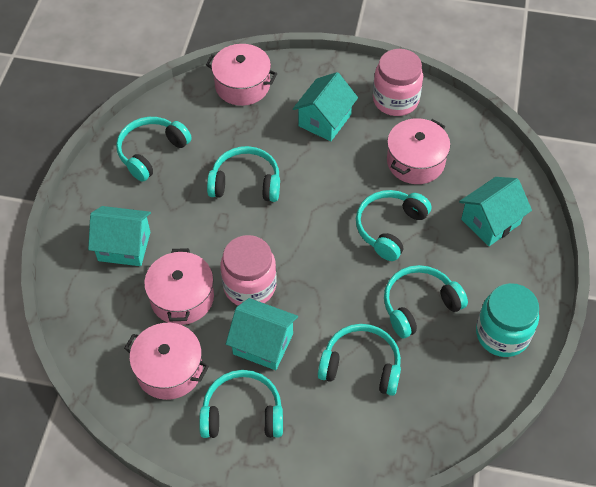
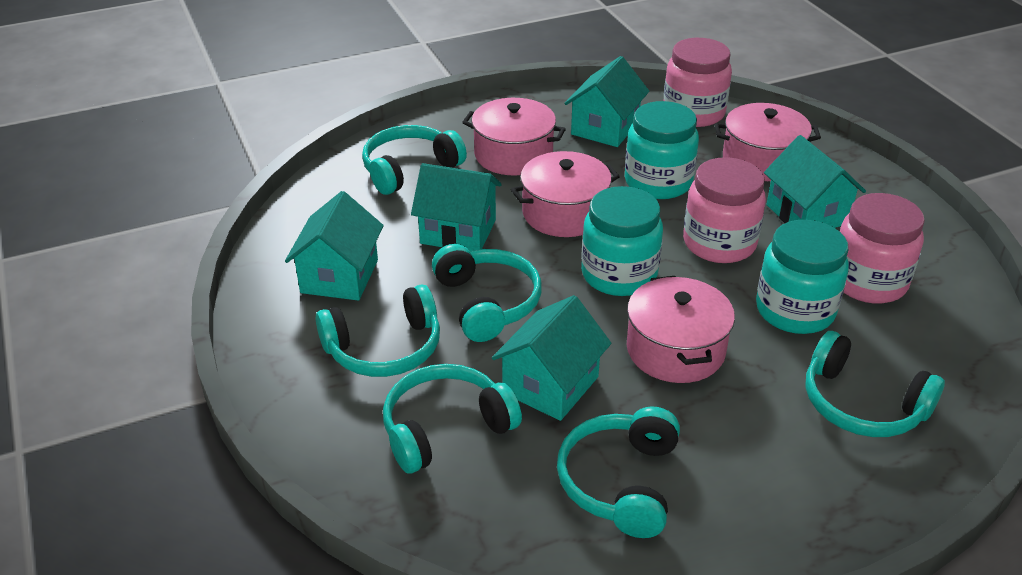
pink jar: 2 -> 3
turquoise house: 4 -> 5
turquoise jar: 1 -> 3

